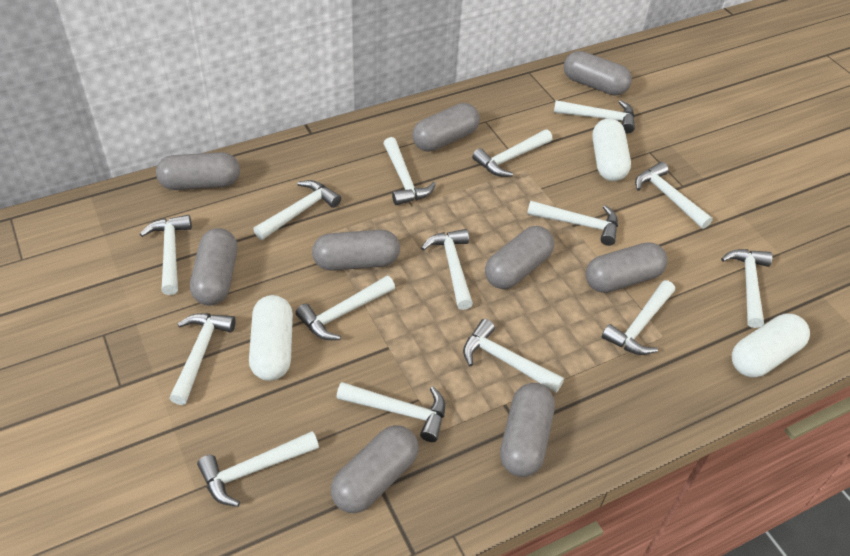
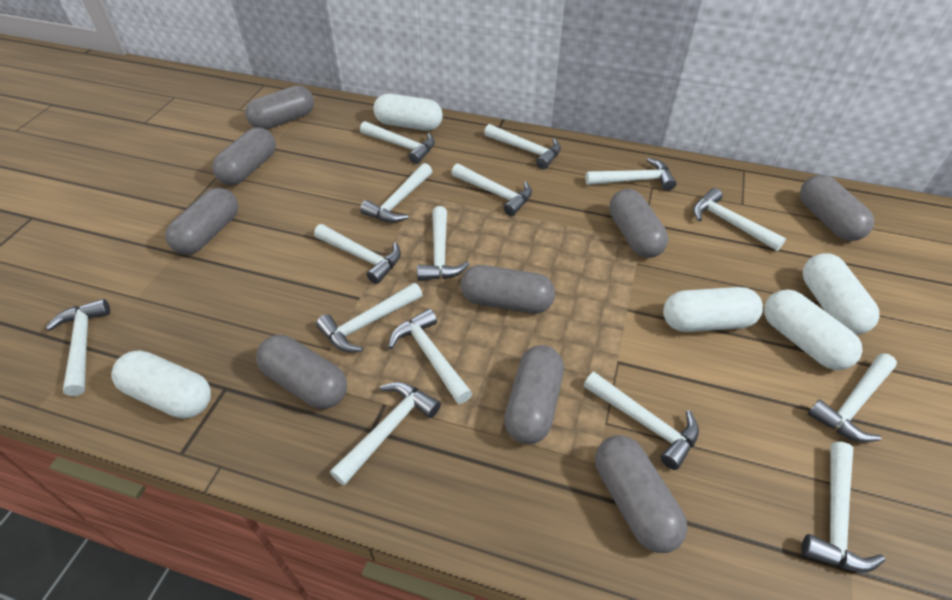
white capsule: 3 -> 5

